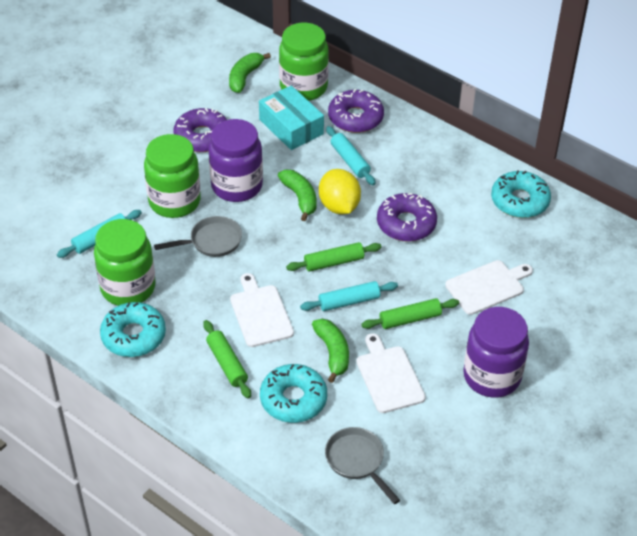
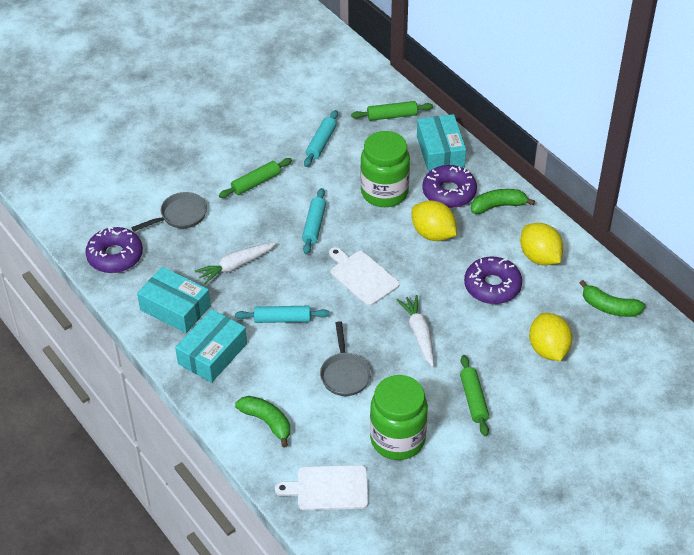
green jar: 3 -> 2
purple jar: 2 -> 0
turquoise box: 1 -> 3
turquoise donut: 3 -> 0
white carrot: 0 -> 2
white cutting board: 3 -> 2
yellow lemon: 1 -> 3

